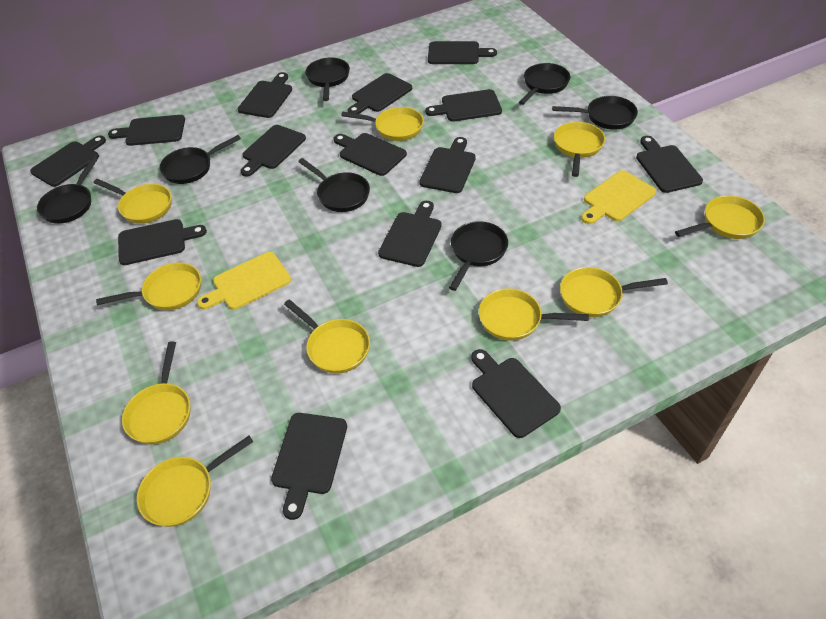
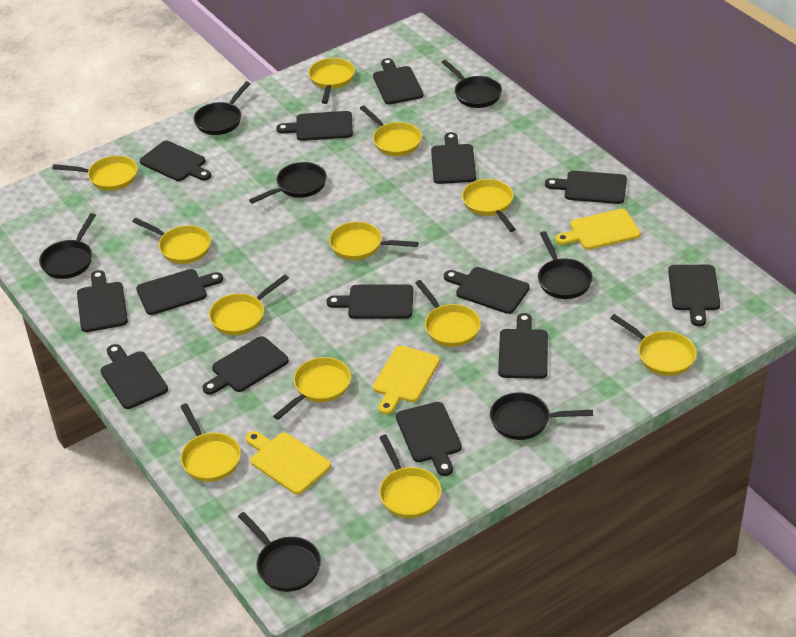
yellow cutting board: 2 -> 3
yellow pan: 10 -> 12

